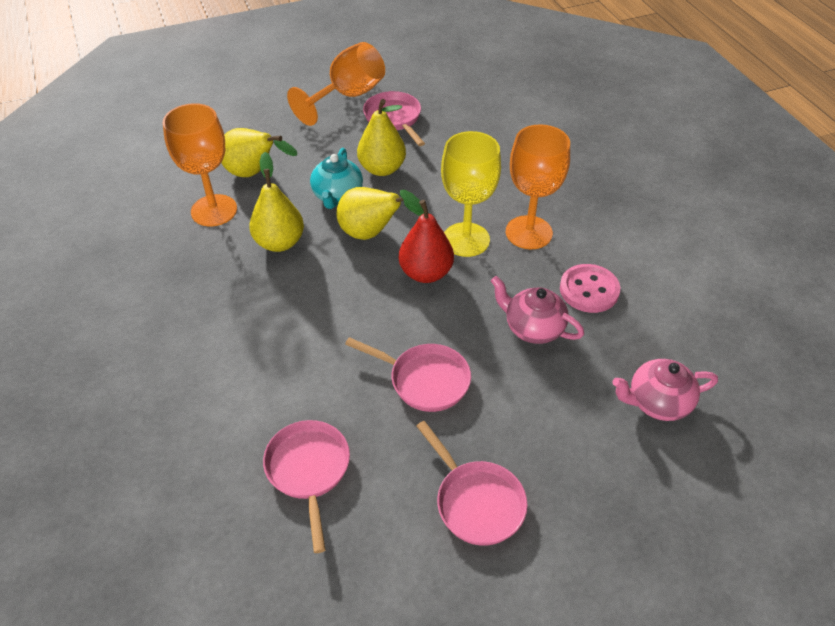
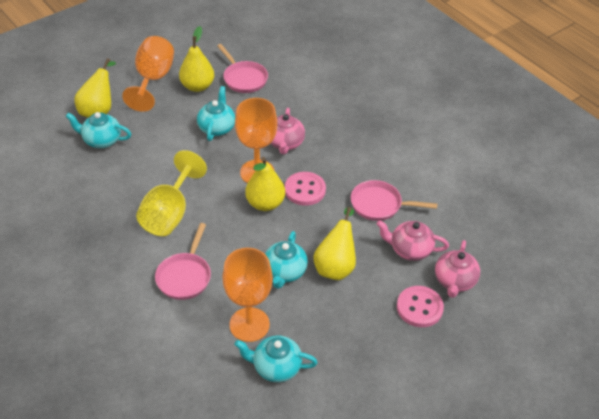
pink button: 1 -> 2
pink pan: 4 -> 3
pink teapot: 2 -> 3
red pear: 1 -> 0
turquoise teapot: 1 -> 4

